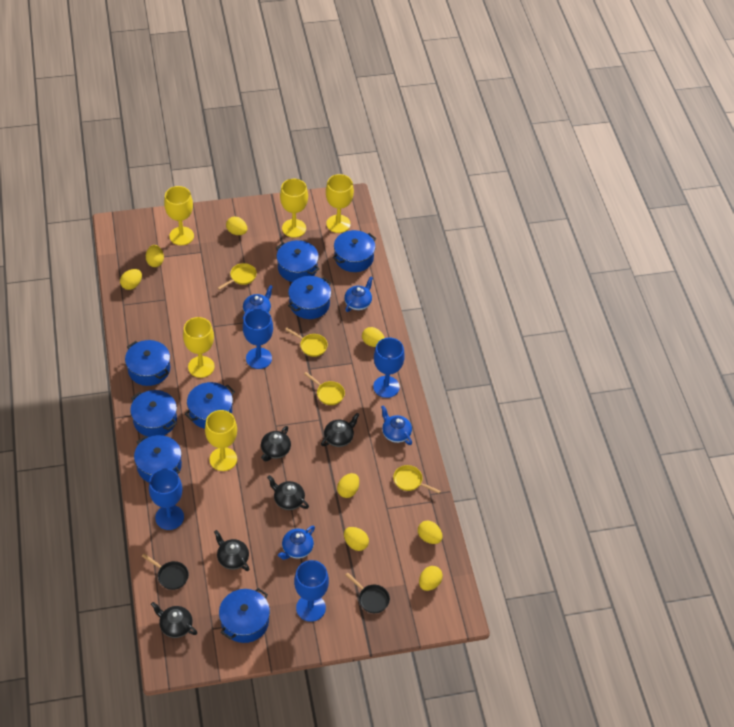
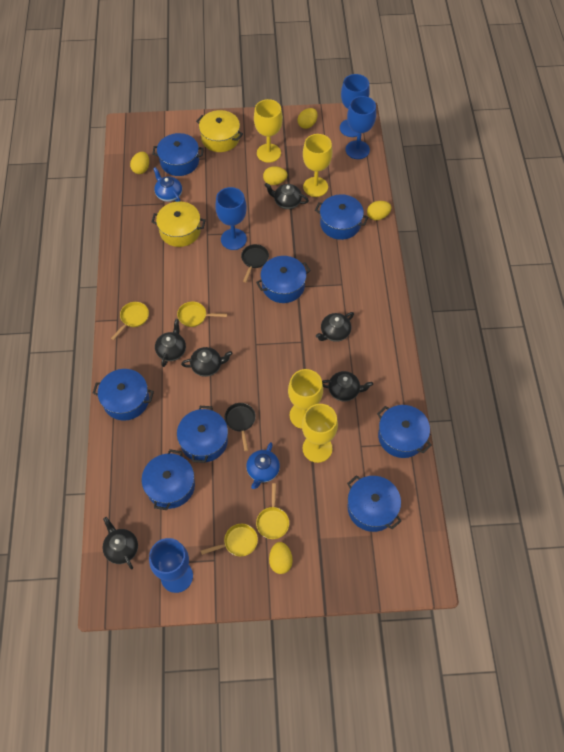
black teapot: 5 -> 6
blue teapot: 4 -> 2
yellow egg: 8 -> 5
yellow goblet: 5 -> 4
yellow pot: 0 -> 2

